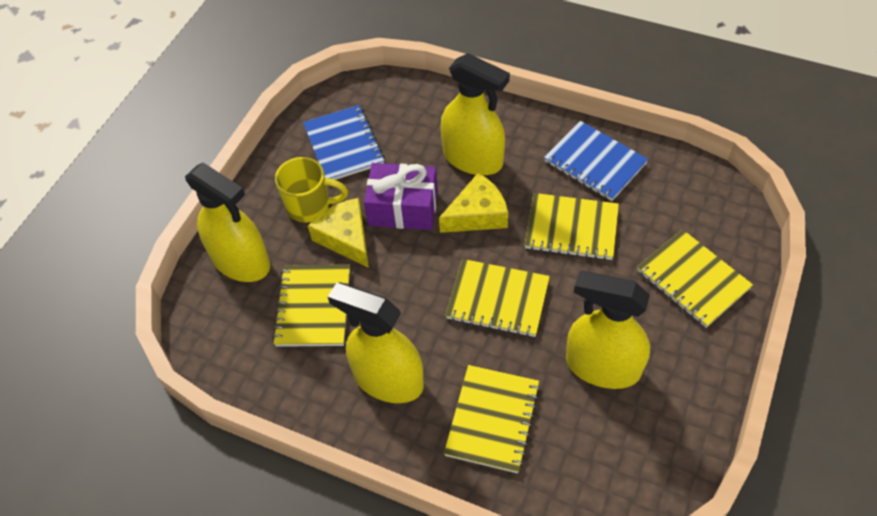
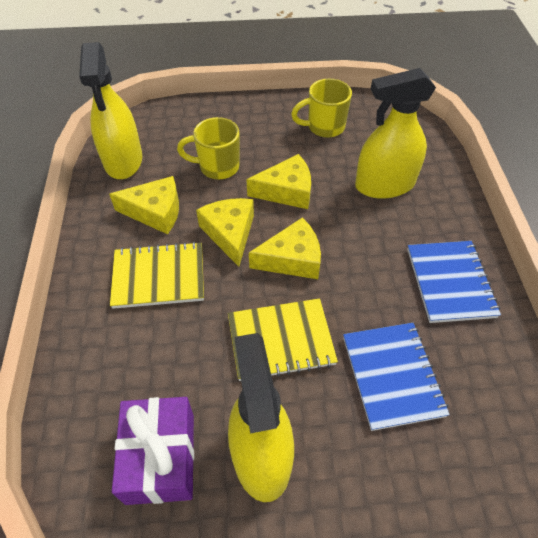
yellow cheese: 2 -> 4
yellow mug: 1 -> 2
yellow notebook: 5 -> 2
yellow spray bottle: 4 -> 3

